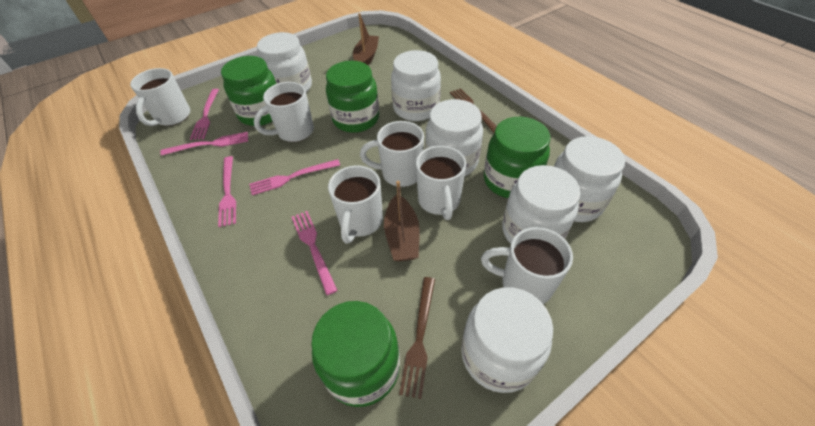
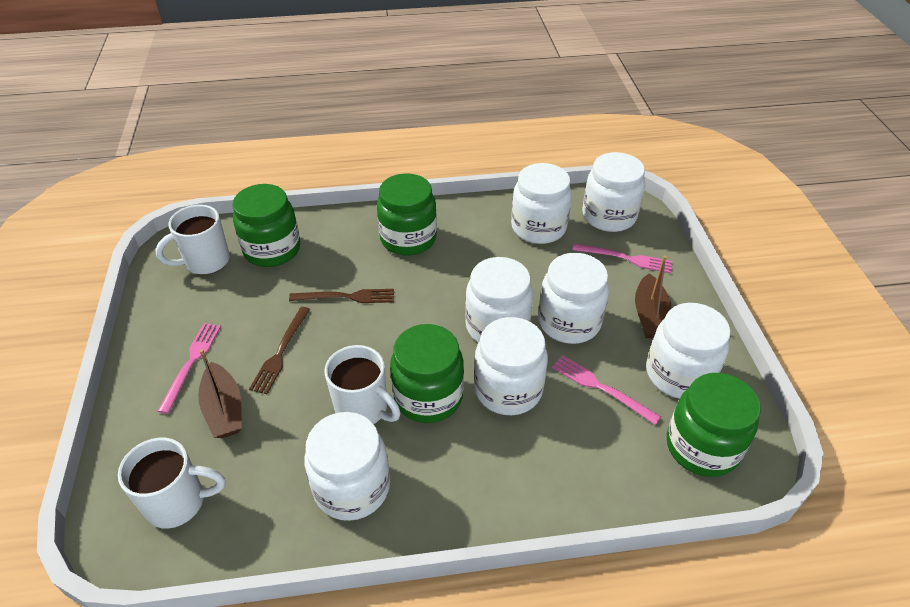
pink fork: 5 -> 3
white jar: 6 -> 7
white mug: 6 -> 3

